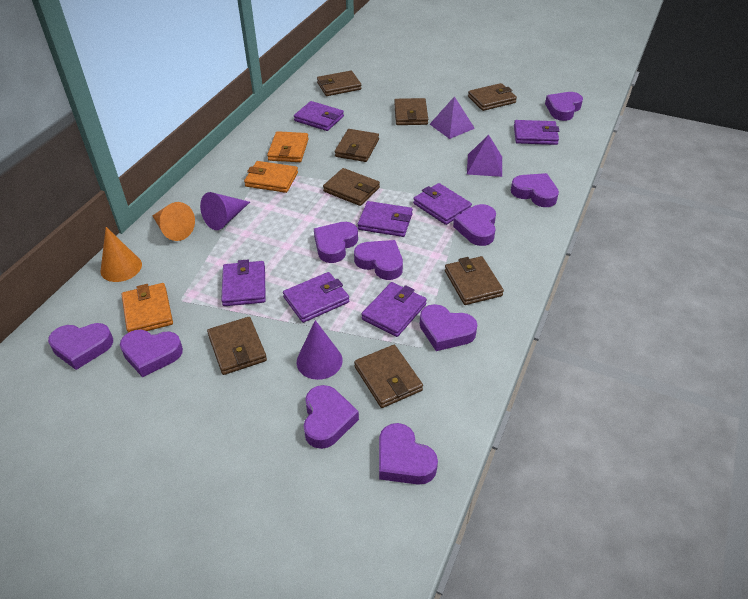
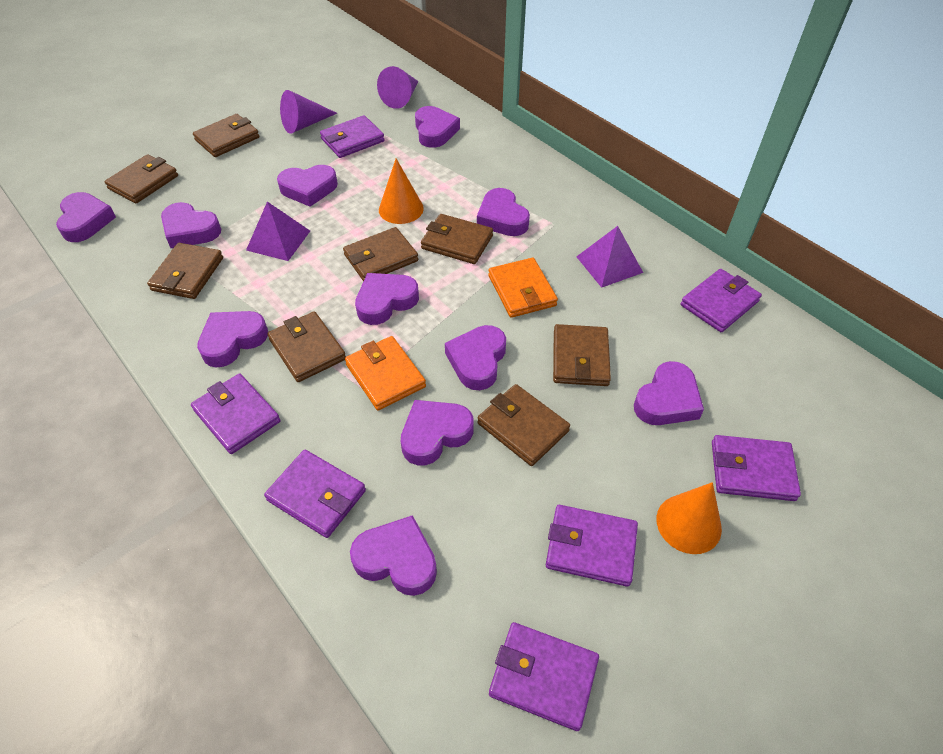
orange wallet: 3 -> 2
purple heart: 10 -> 11

